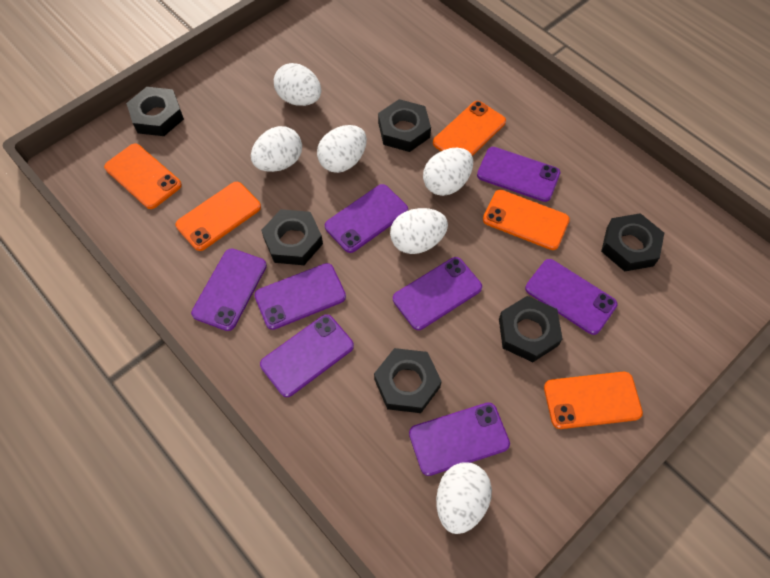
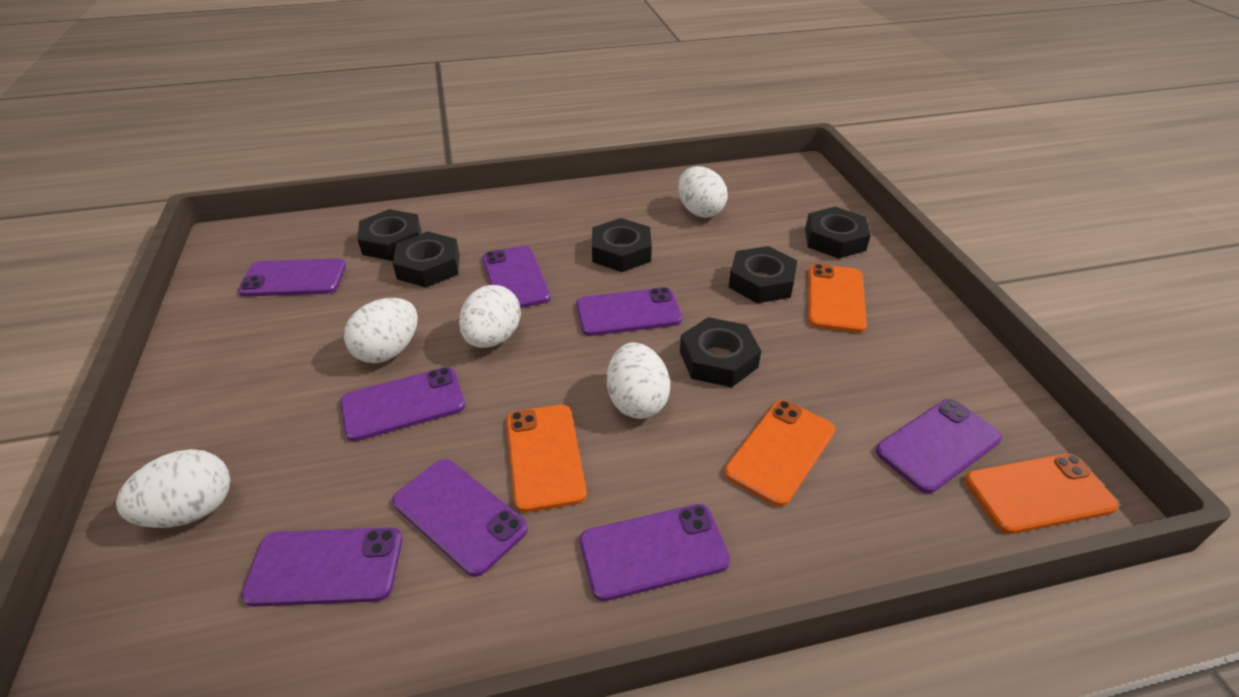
orange phone: 5 -> 4
white egg: 6 -> 5

